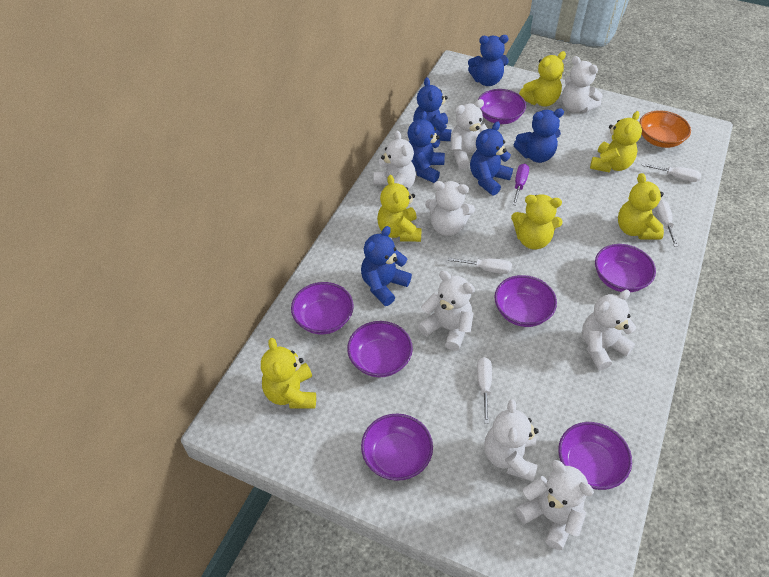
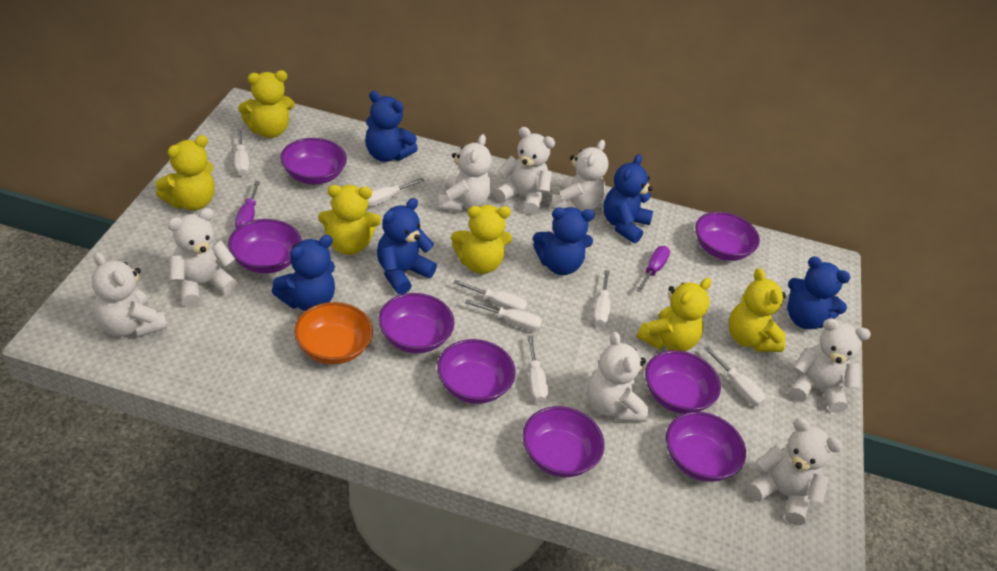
purple bowl: 7 -> 8
purple screwdriver: 1 -> 2
white screwdriver: 4 -> 7

